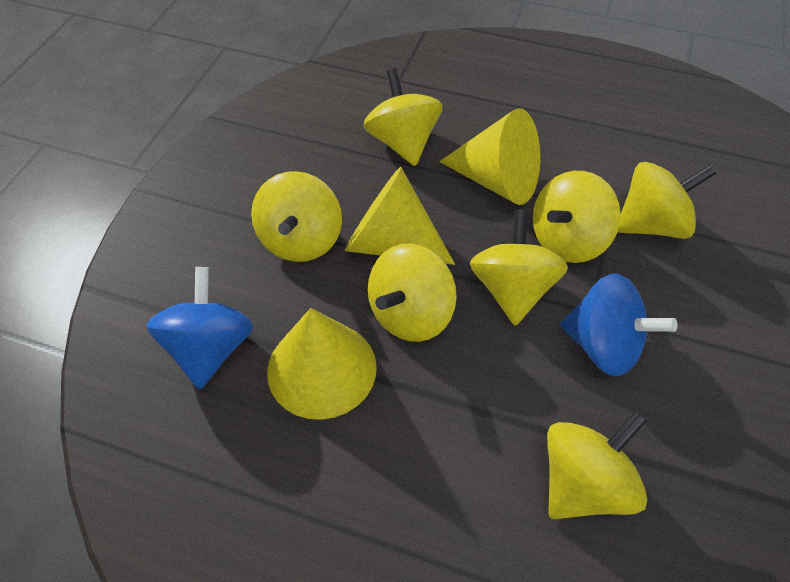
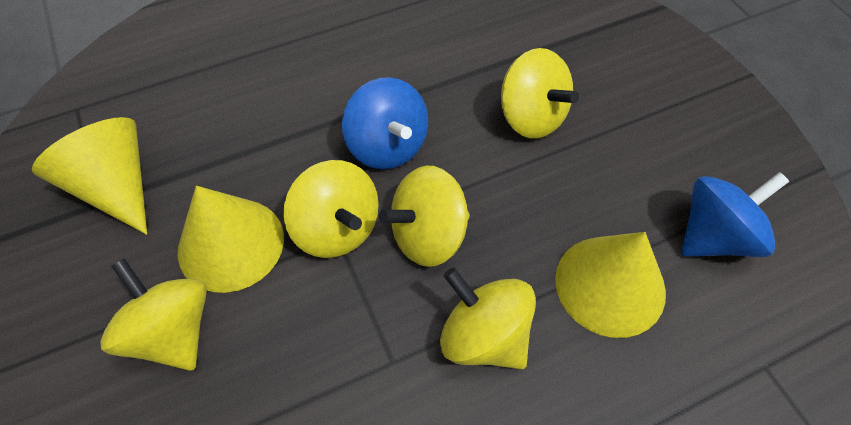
yellow spinning top: 7 -> 5

